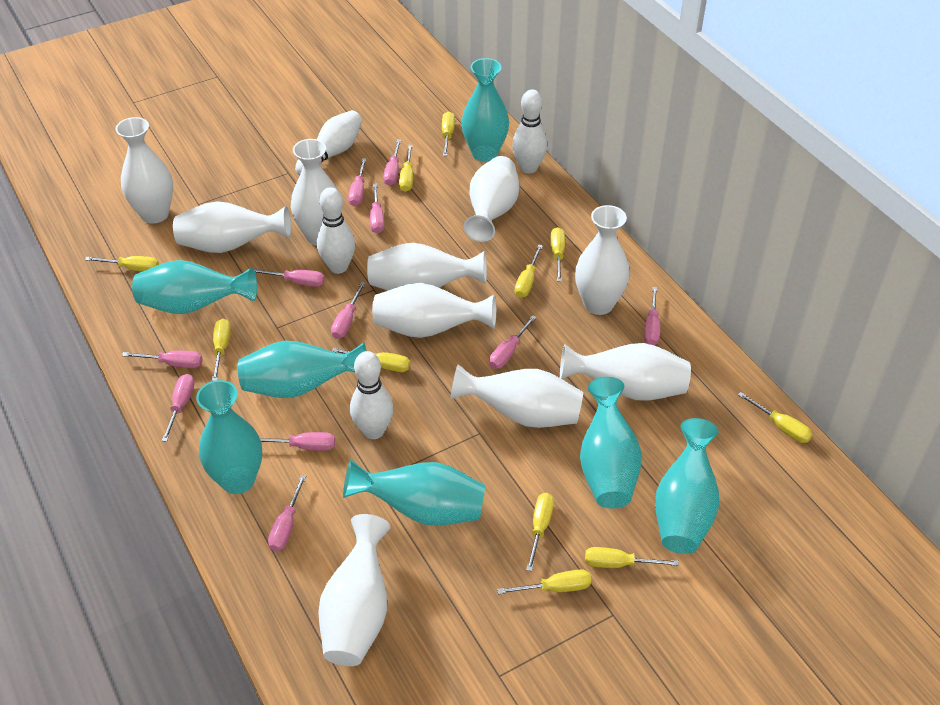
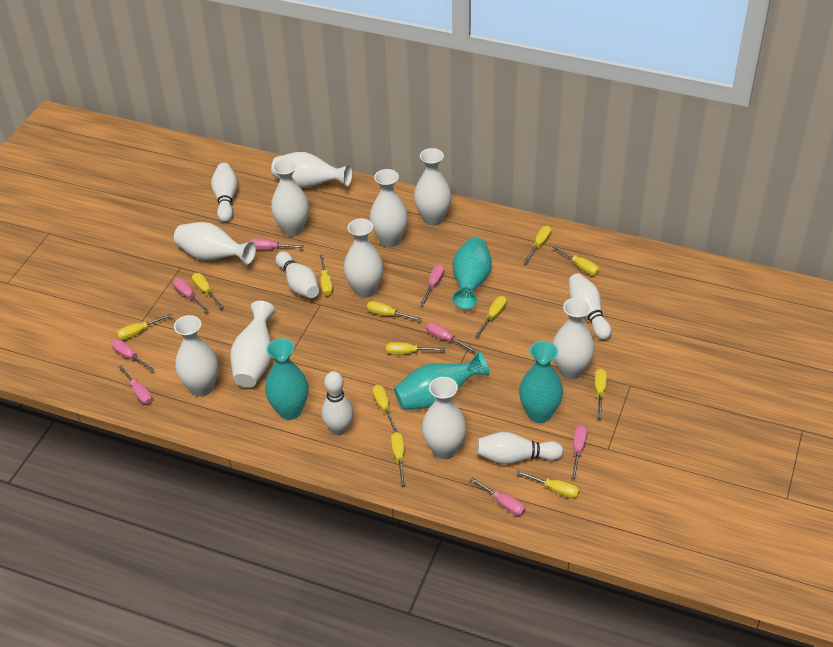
pink screwdriver: 11 -> 8
turquoise vase: 7 -> 4
white bowling pin: 4 -> 5
yellow screwdriver: 11 -> 12

